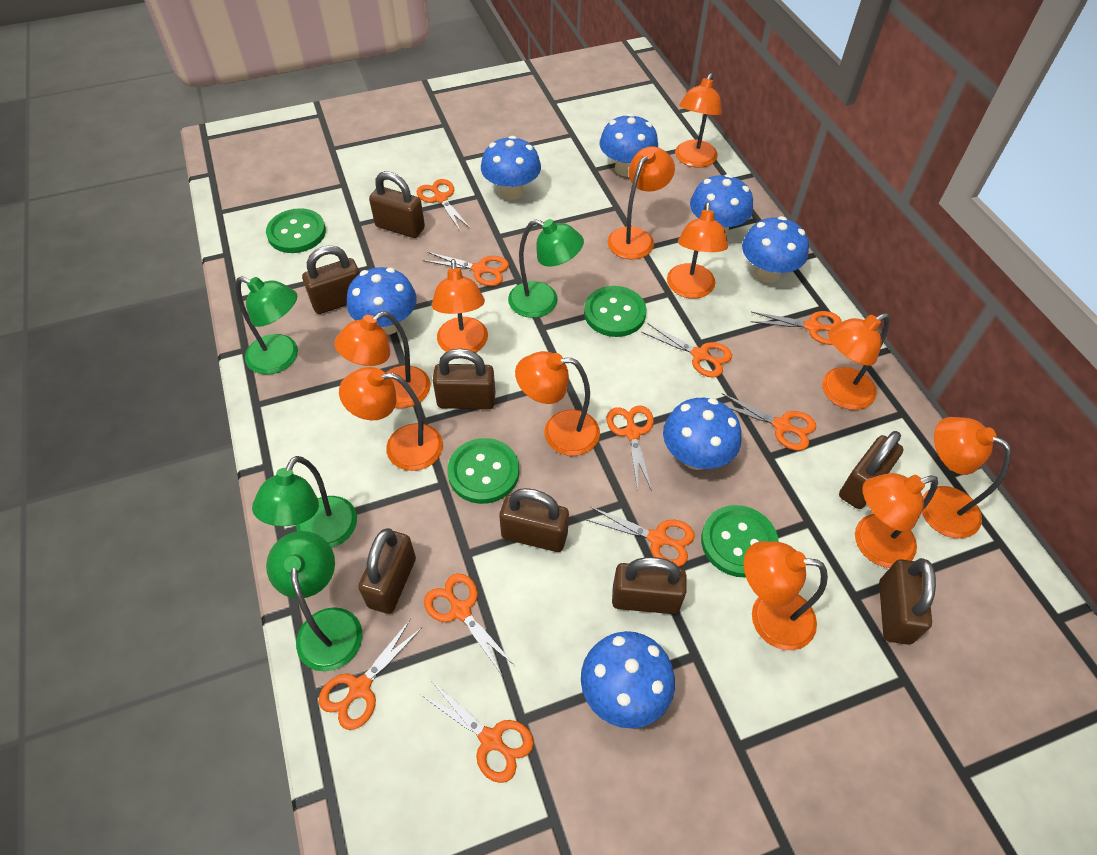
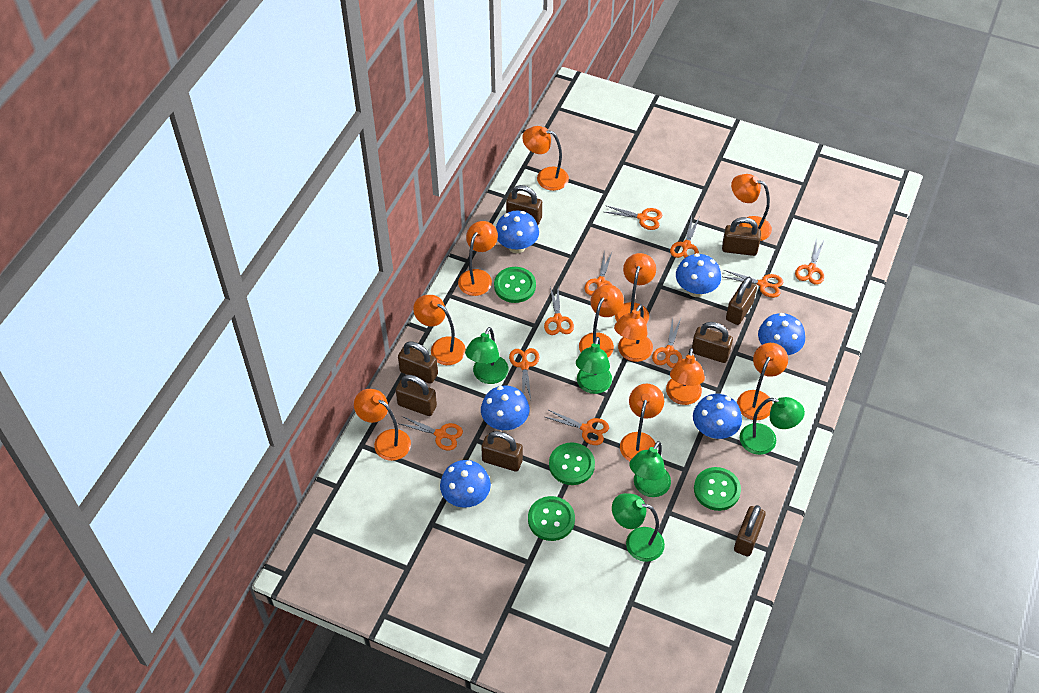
blue mushroom: 7 -> 6
green lamp: 4 -> 5

